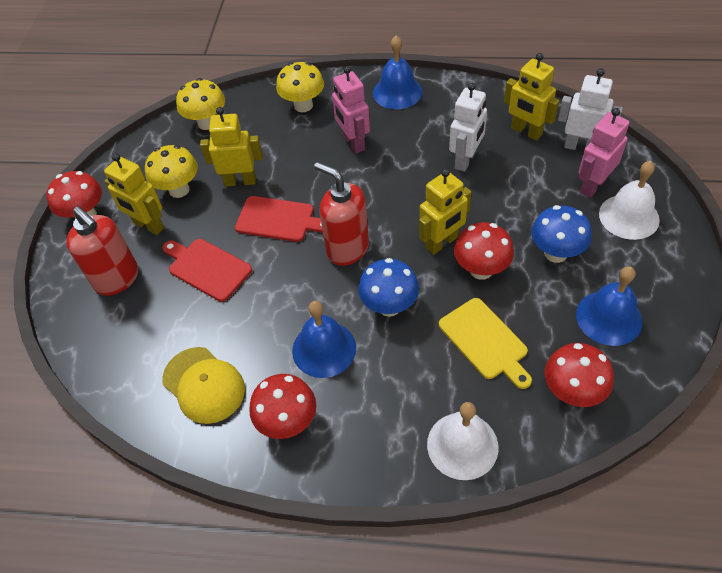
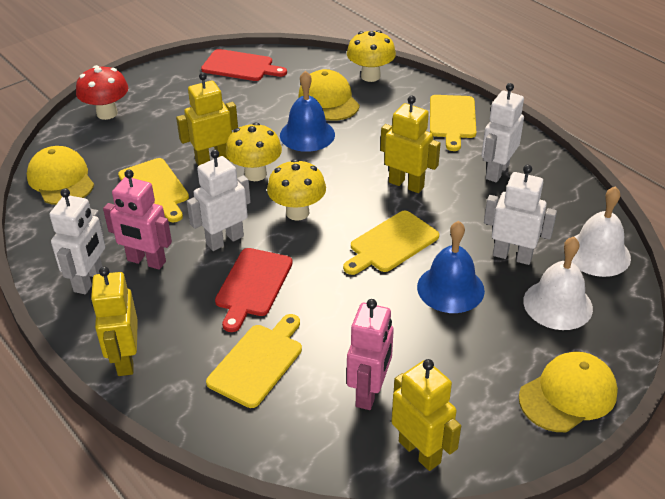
blue bell: 3 -> 2
blue mushroom: 2 -> 0
red mushroom: 4 -> 1
red soap dispenser: 2 -> 0
white robot: 2 -> 4
yellow cap: 1 -> 3
yellow cutting board: 1 -> 4

